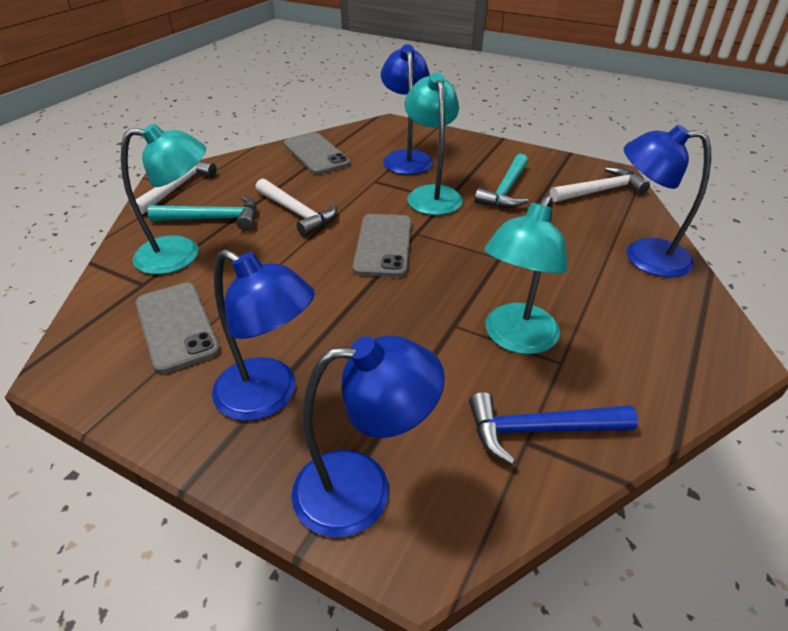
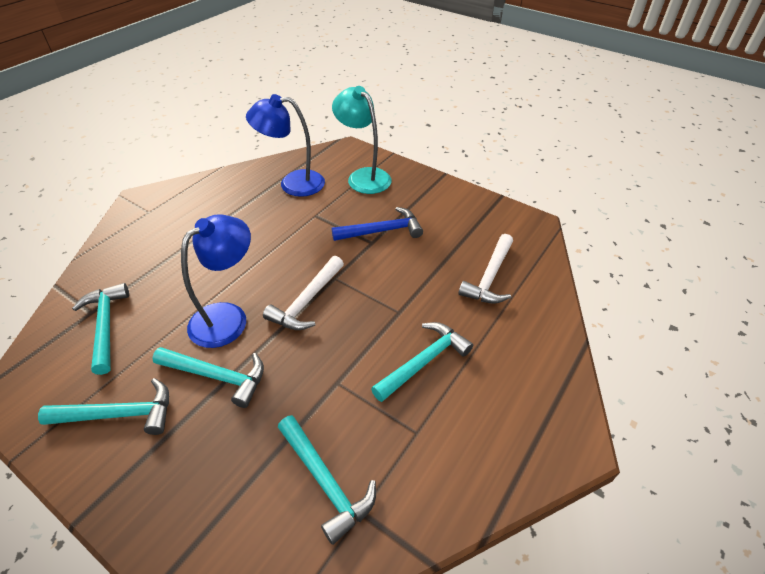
blue lamp: 4 -> 2
grey phone: 3 -> 0
turquoise hammer: 2 -> 5
turquoise lamp: 3 -> 1
white hammer: 3 -> 2

